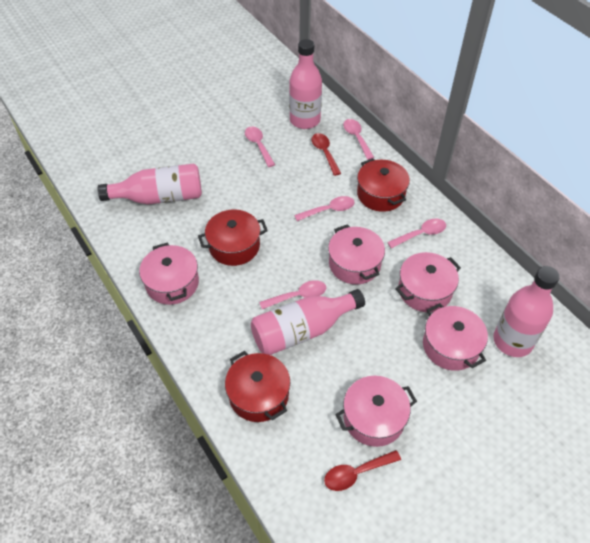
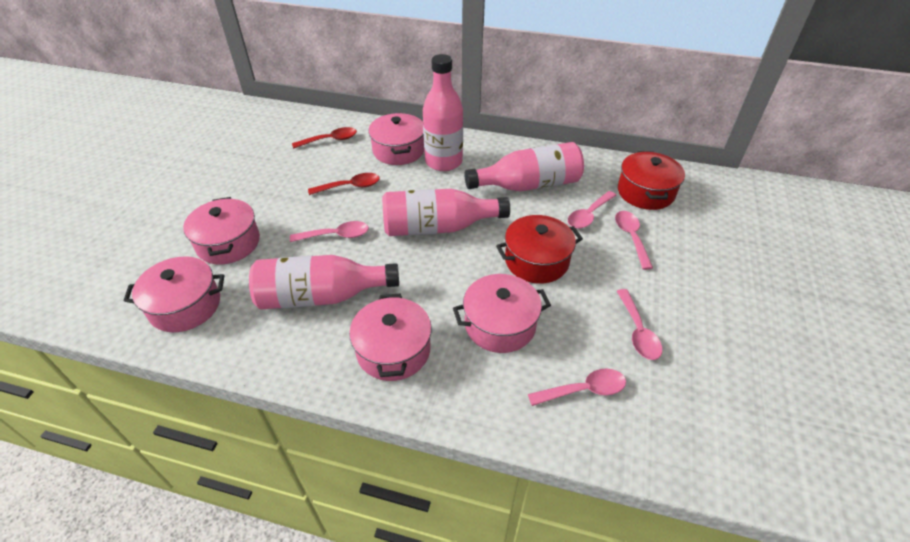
red pot: 3 -> 2

